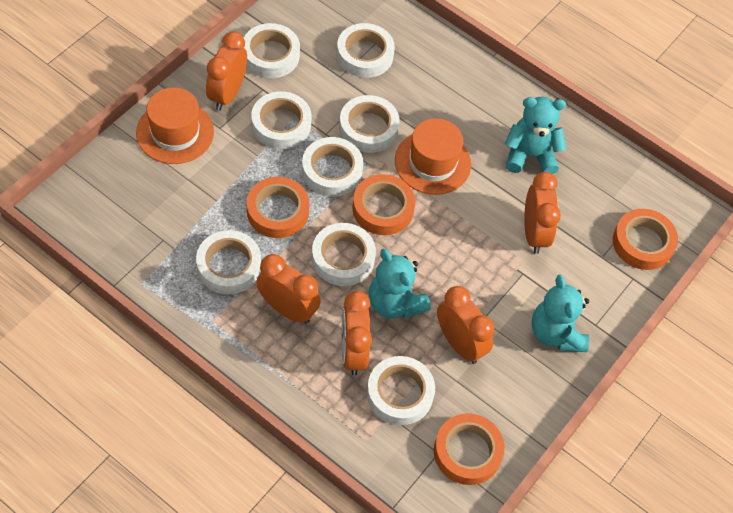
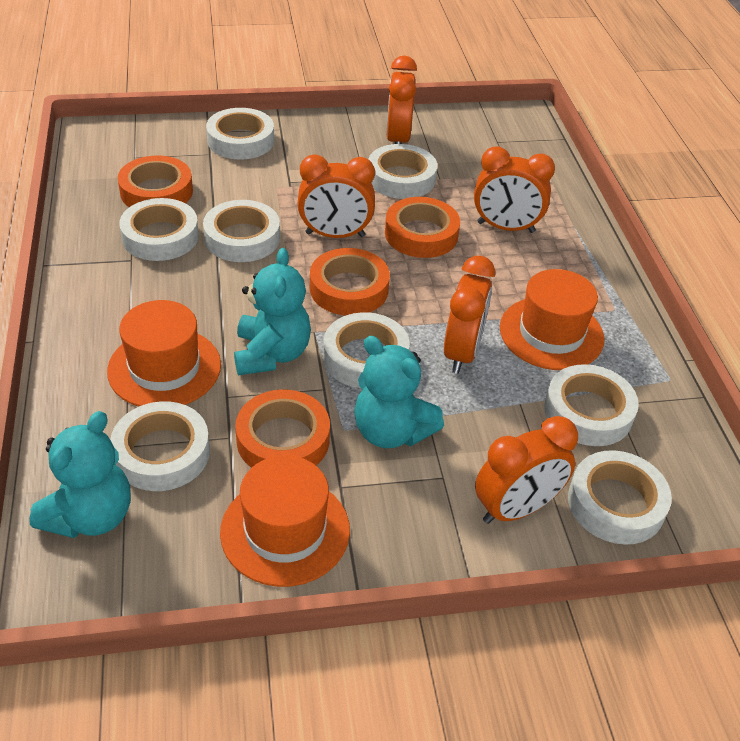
orange hat: 2 -> 3

